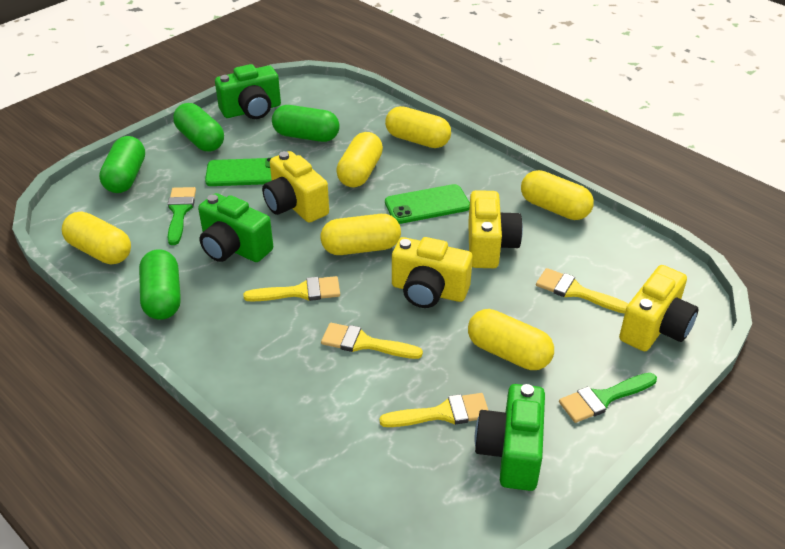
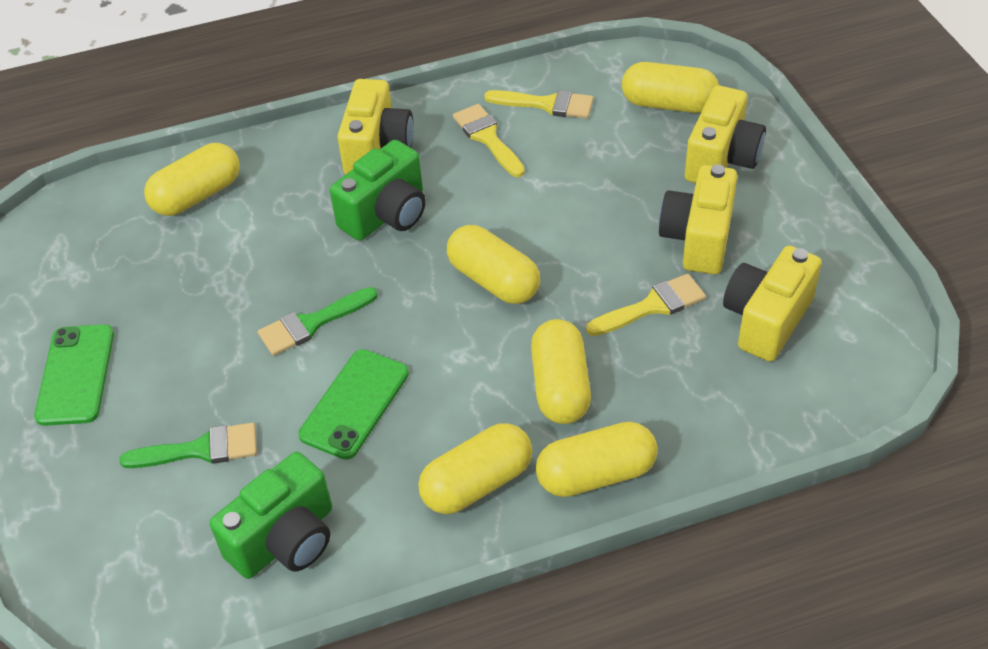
green camera: 3 -> 2
green capsule: 4 -> 0
yellow brush: 4 -> 3

